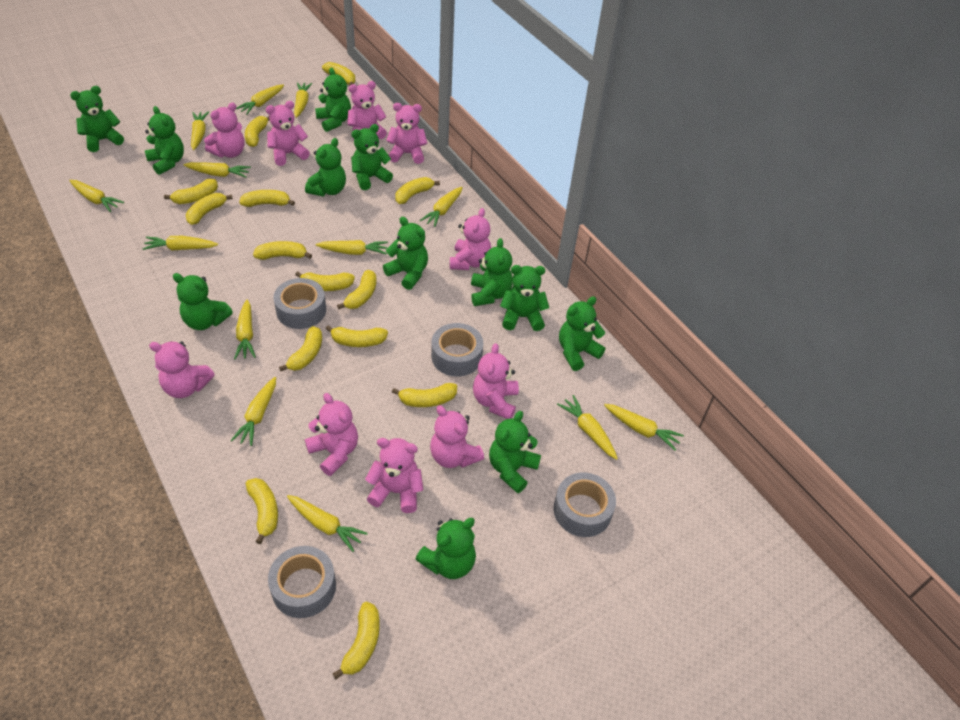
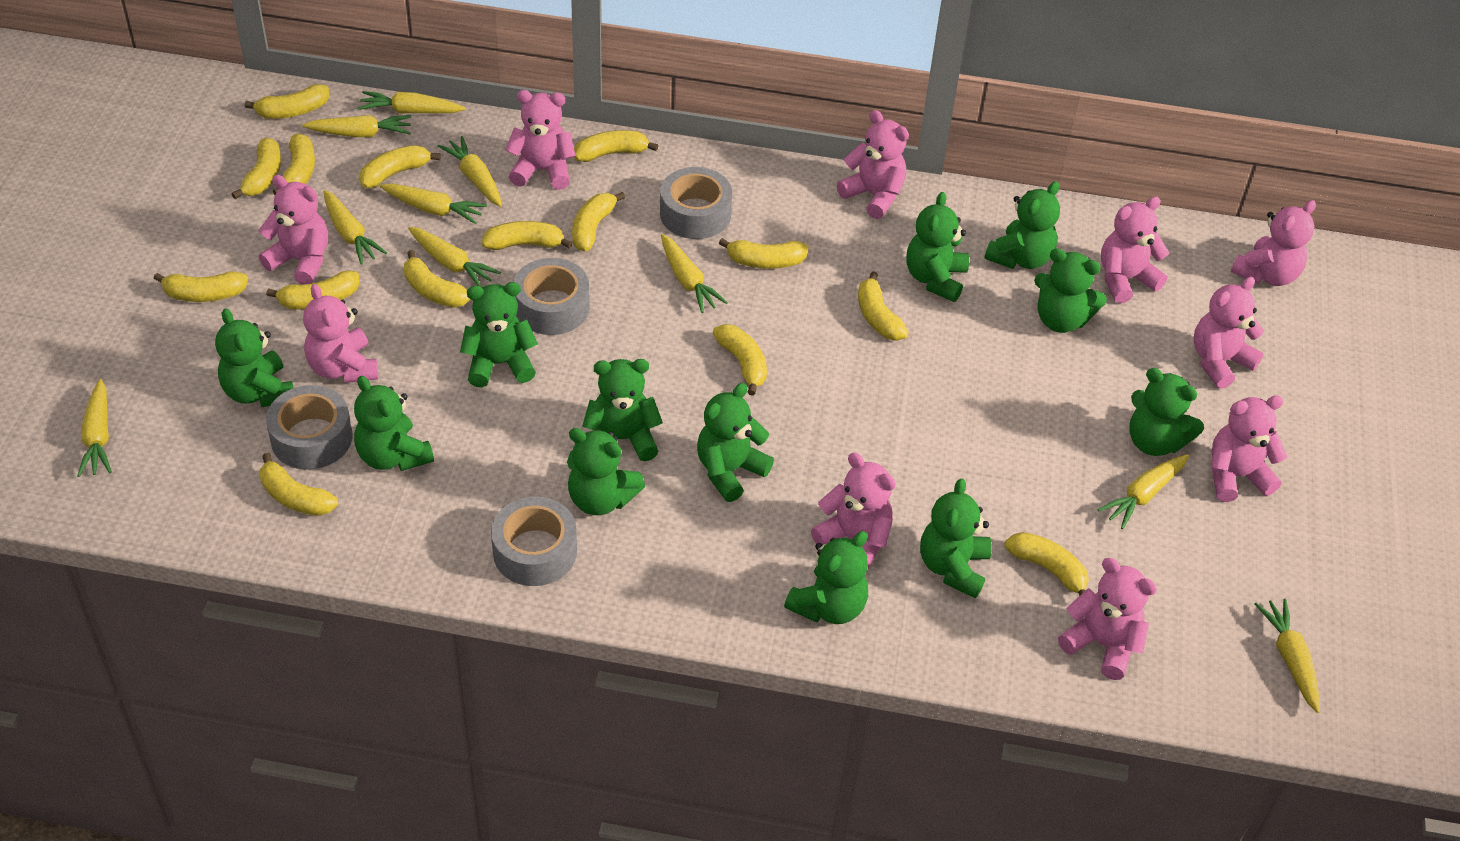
yellow banana: 14 -> 15
yellow carrot: 13 -> 10

